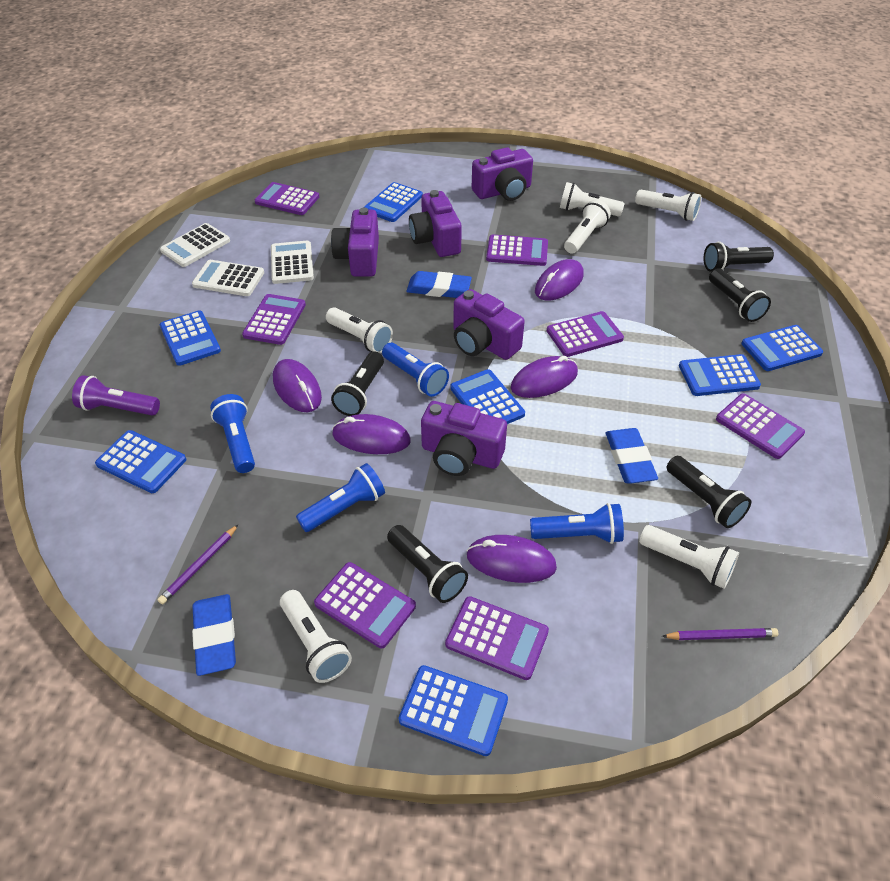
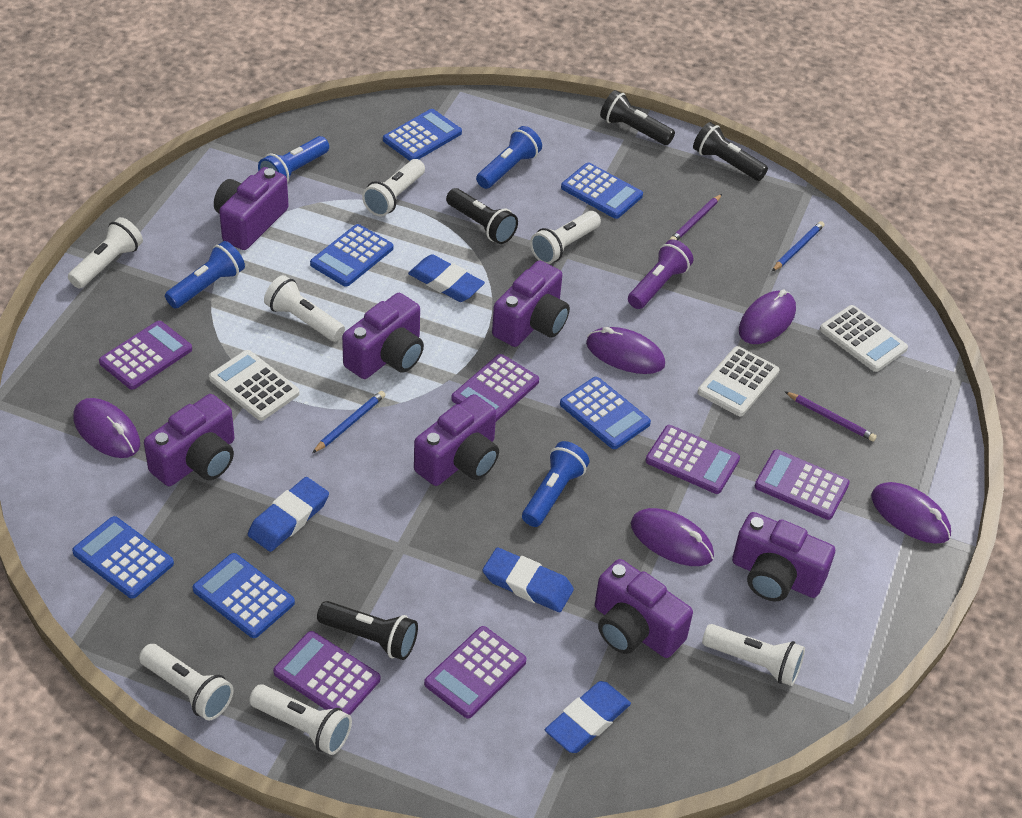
black flashlight: 5 -> 4
blue calculator: 7 -> 6
blue eraser: 3 -> 4
blue pencil: 0 -> 2
purple calculator: 7 -> 6
purple camera: 5 -> 7
white flashlight: 6 -> 7

